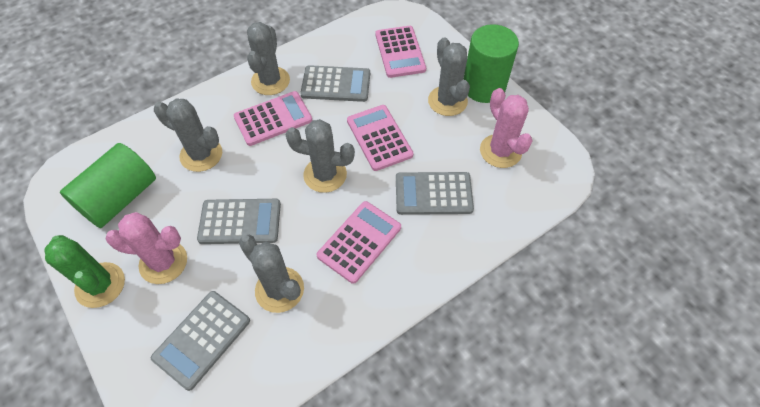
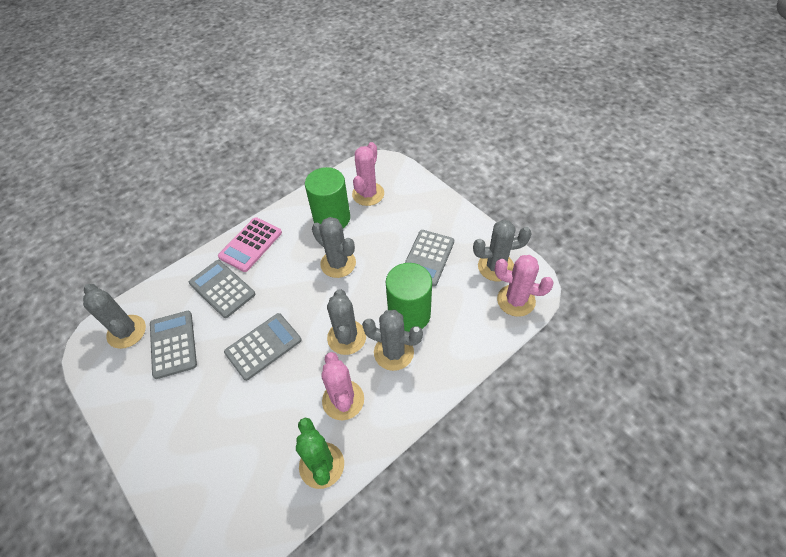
pink cactus: 2 -> 3
pink calculator: 4 -> 1

